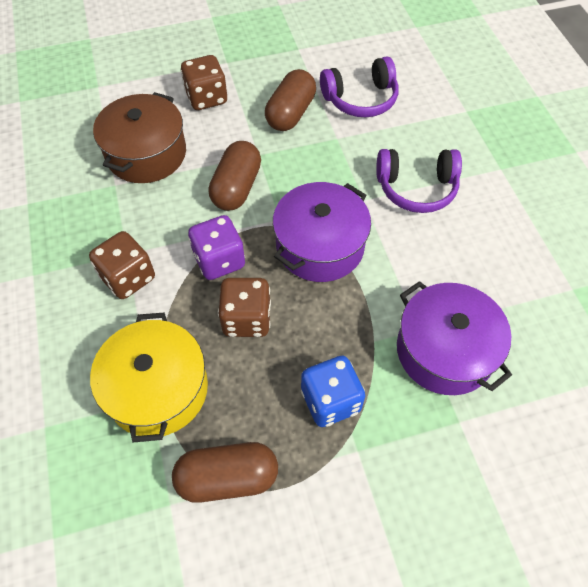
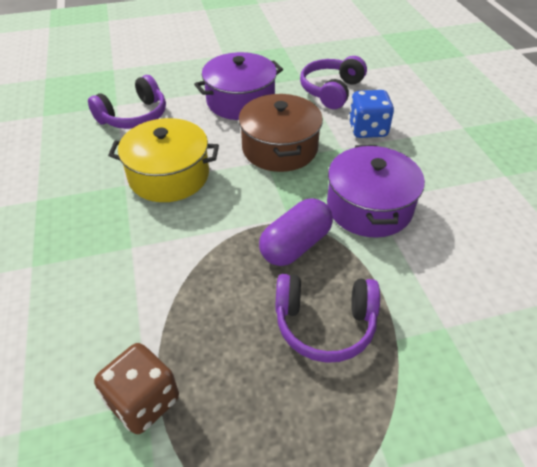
brown capsule: 3 -> 0
brown dice: 3 -> 1
purple capsule: 0 -> 1
purple dice: 1 -> 0
purple headphones: 2 -> 3

